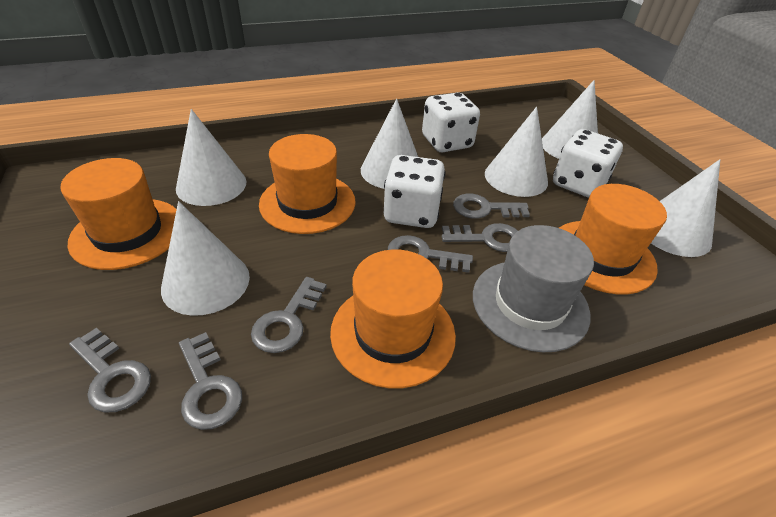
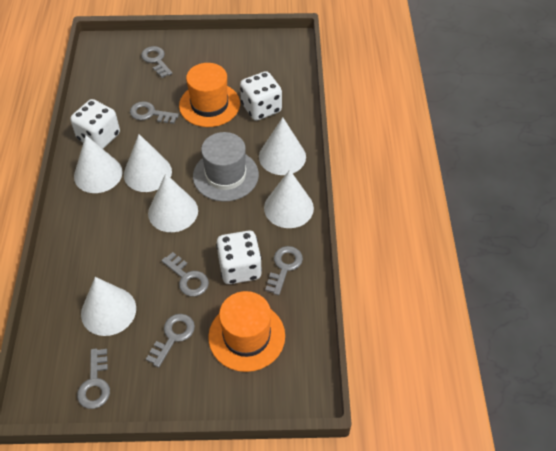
orange hat: 4 -> 2

